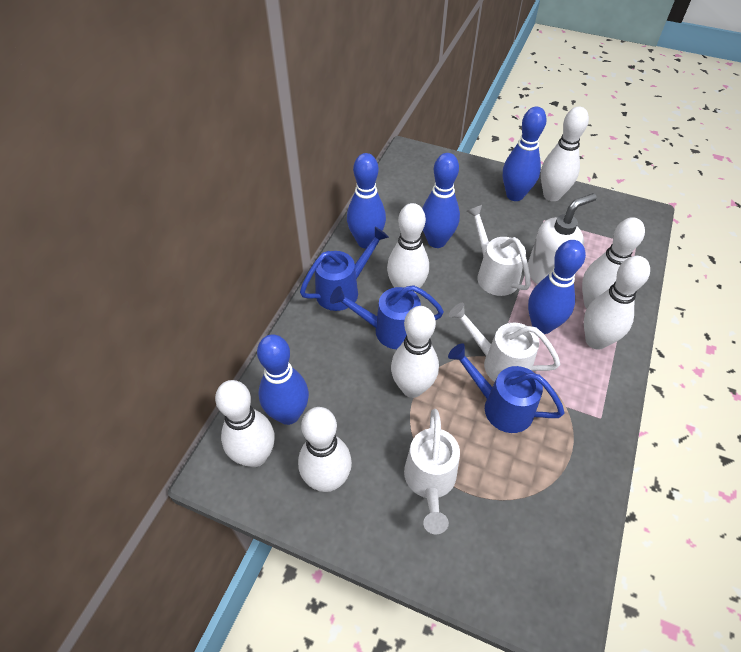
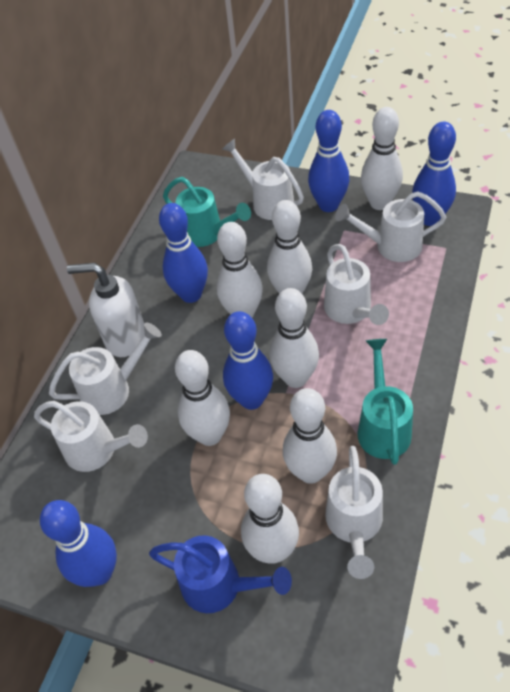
blue watering can: 3 -> 1
turquoise watering can: 0 -> 2
white watering can: 3 -> 6

